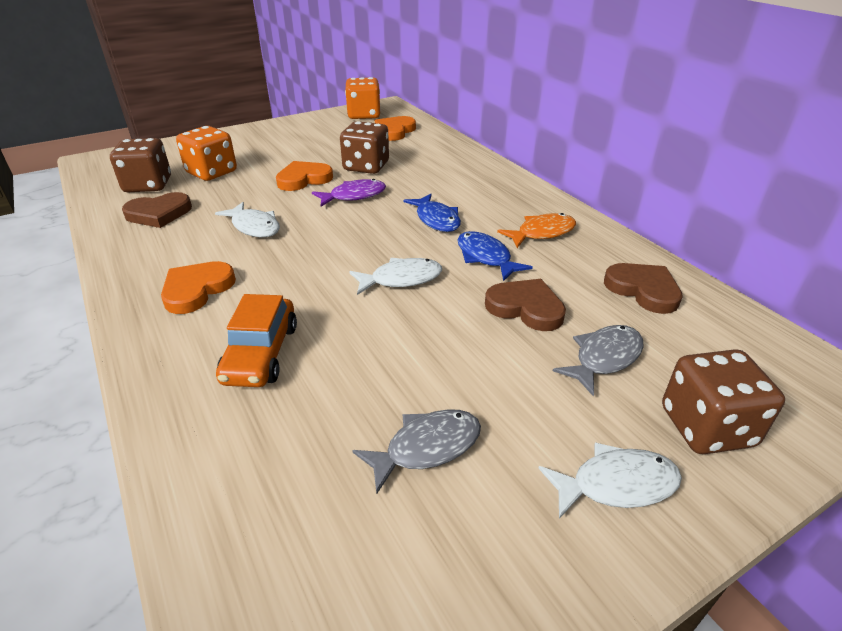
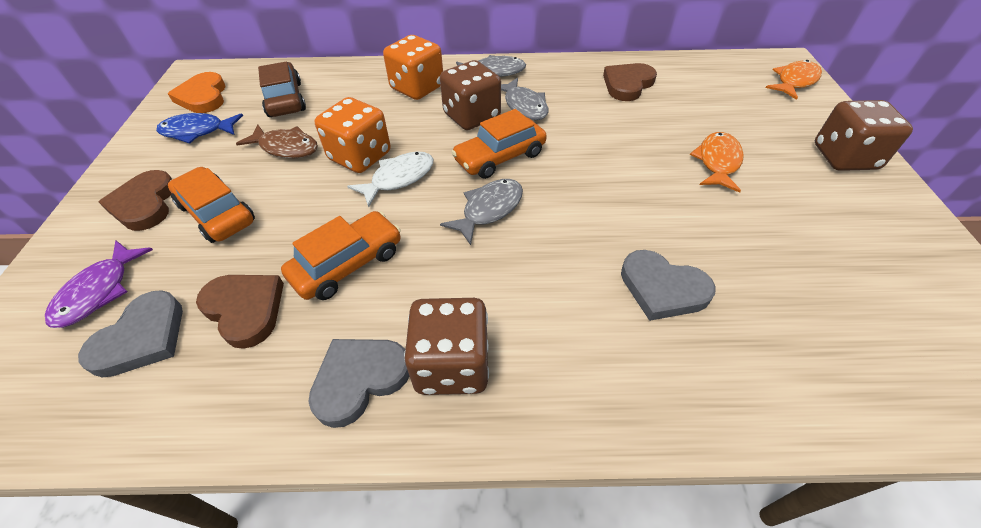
blue fish: 2 -> 1
brown car: 0 -> 1
brown fish: 0 -> 1
grey fish: 2 -> 3
grey heart: 0 -> 3
orange car: 1 -> 3
orange fish: 1 -> 2
orange heart: 3 -> 1
white fish: 3 -> 1

